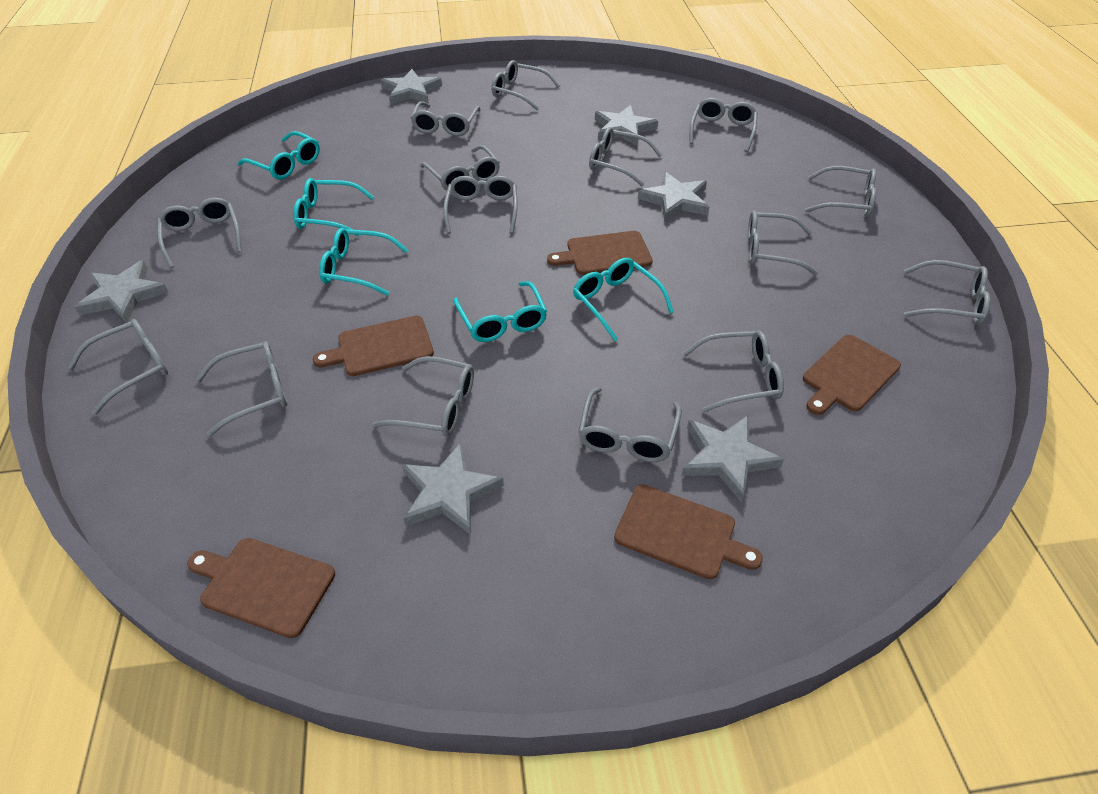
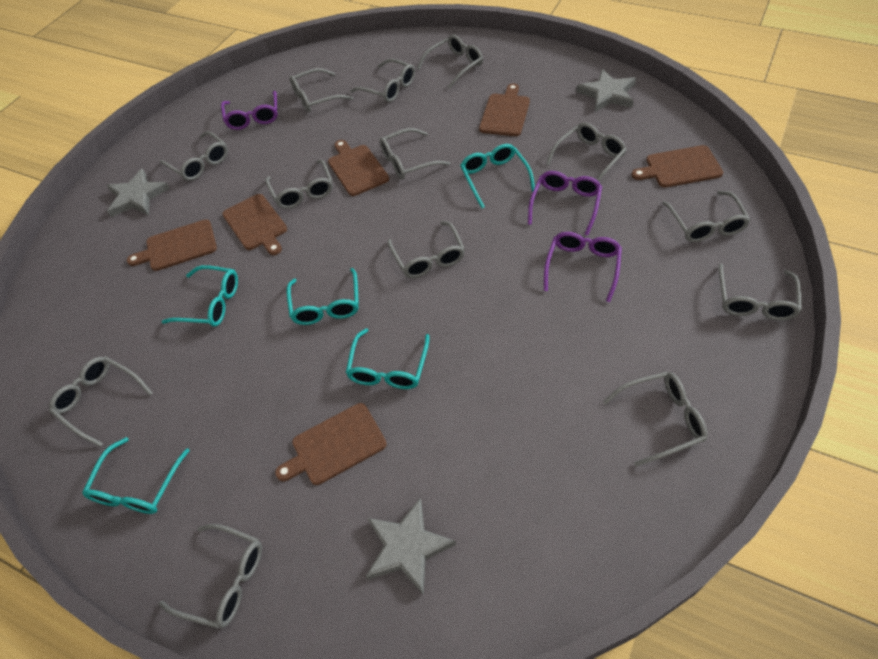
brown cutting board: 5 -> 6
grey glasses: 15 -> 13
grey star: 6 -> 3
purple glasses: 0 -> 3

